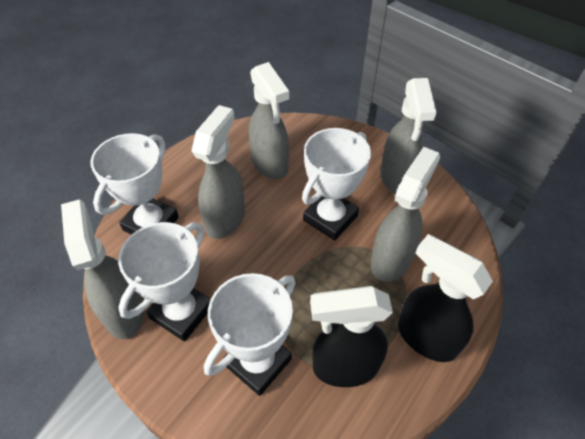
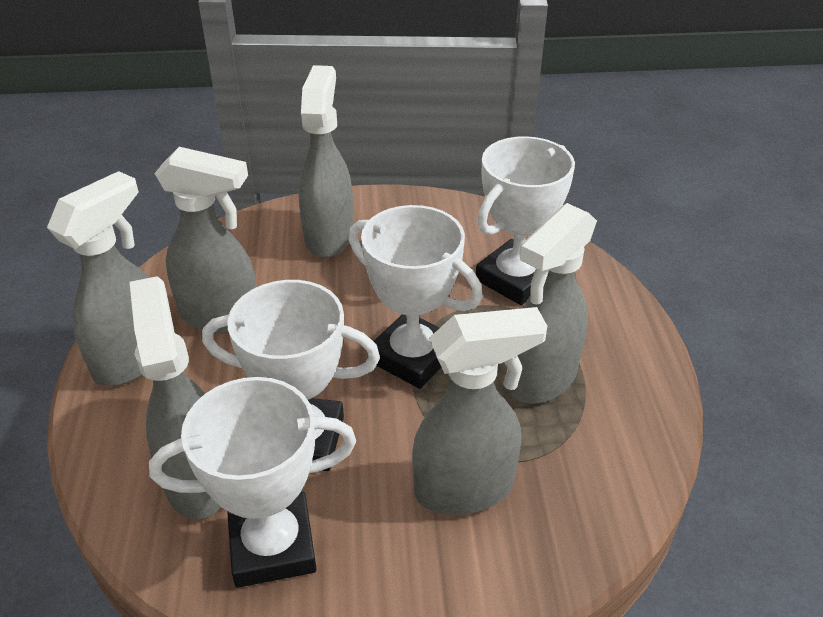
black spray bottle: 2 -> 0
grey spray bottle: 5 -> 6

